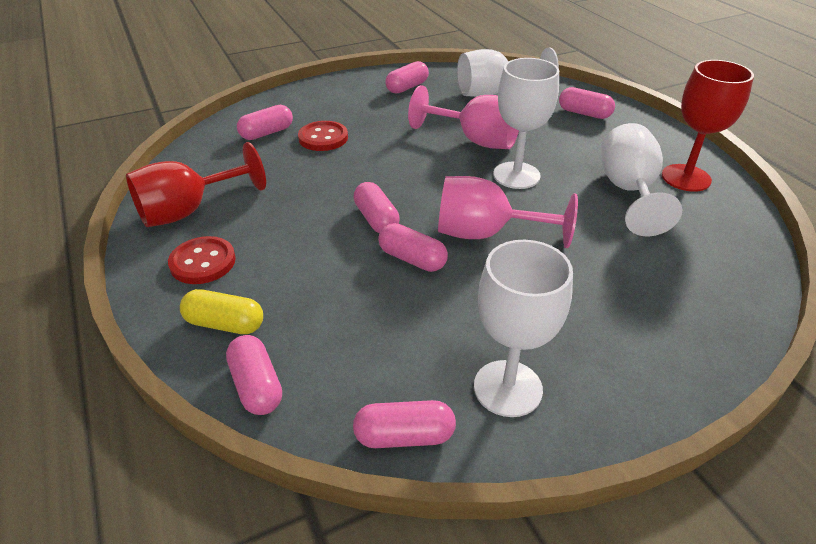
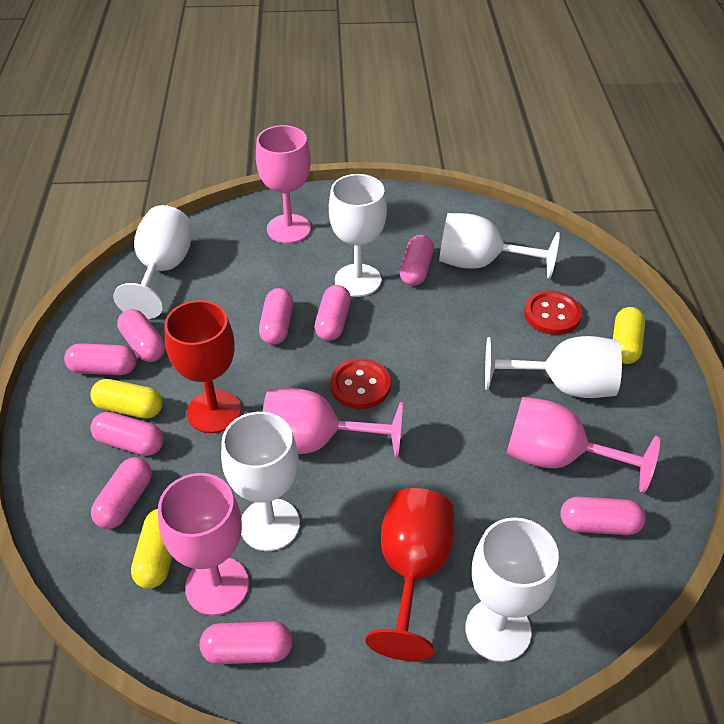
pink capsule: 7 -> 9
pink goblet: 2 -> 4
white goblet: 4 -> 6
yellow capsule: 1 -> 3

